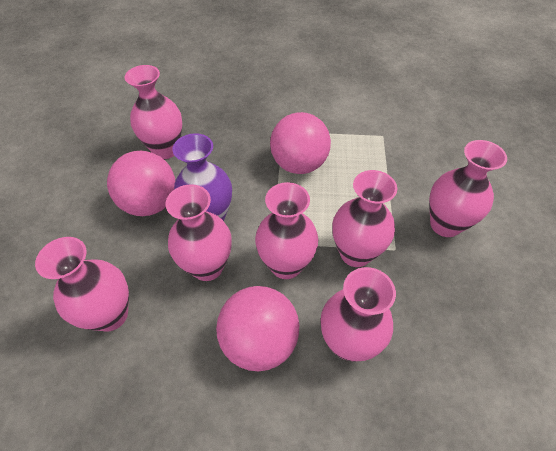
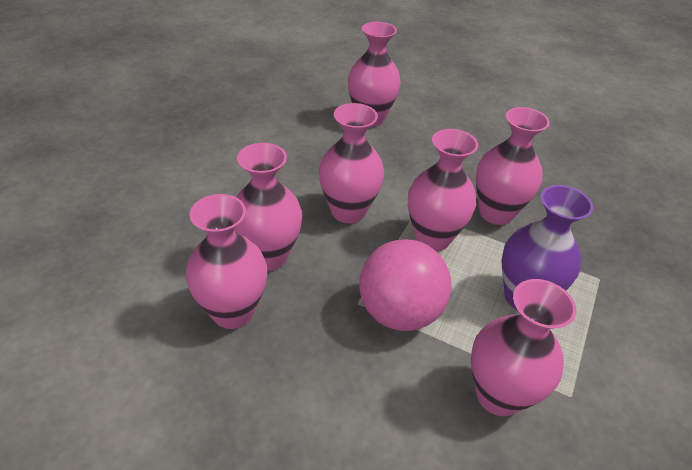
pink ball: 3 -> 1

